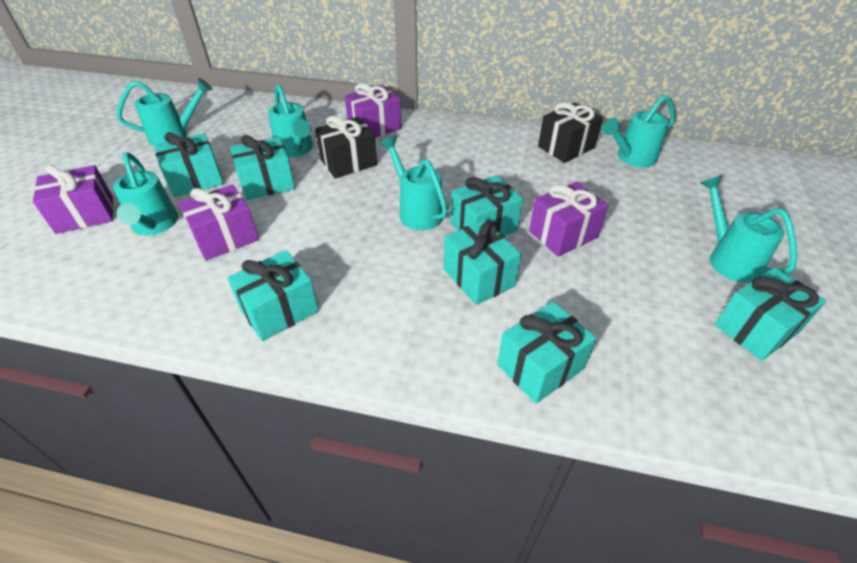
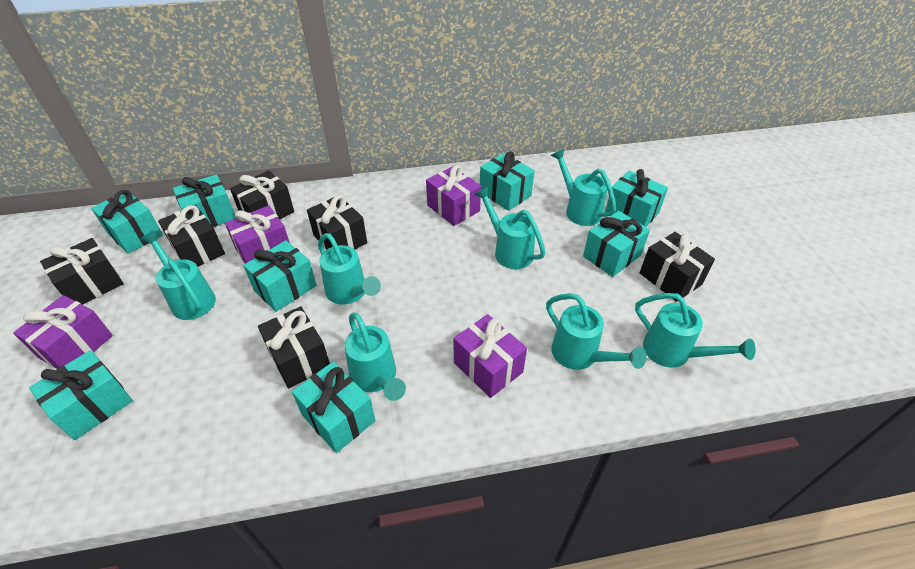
black gift: 2 -> 6
turquoise gift: 7 -> 8
turquoise watering can: 6 -> 7

